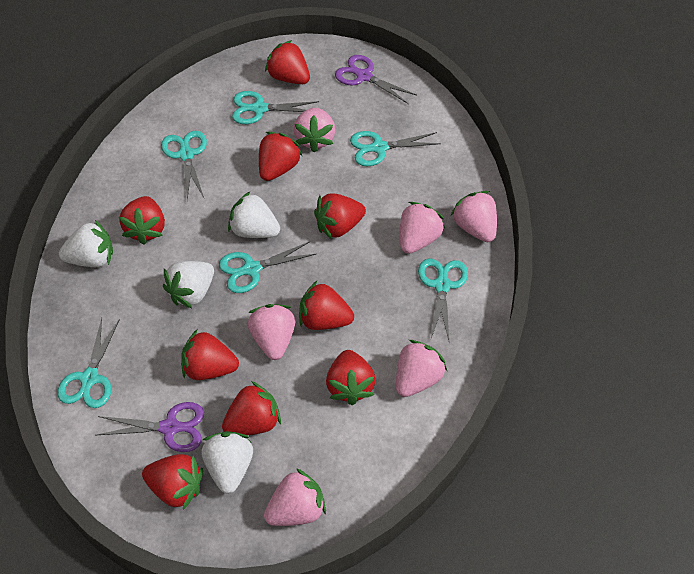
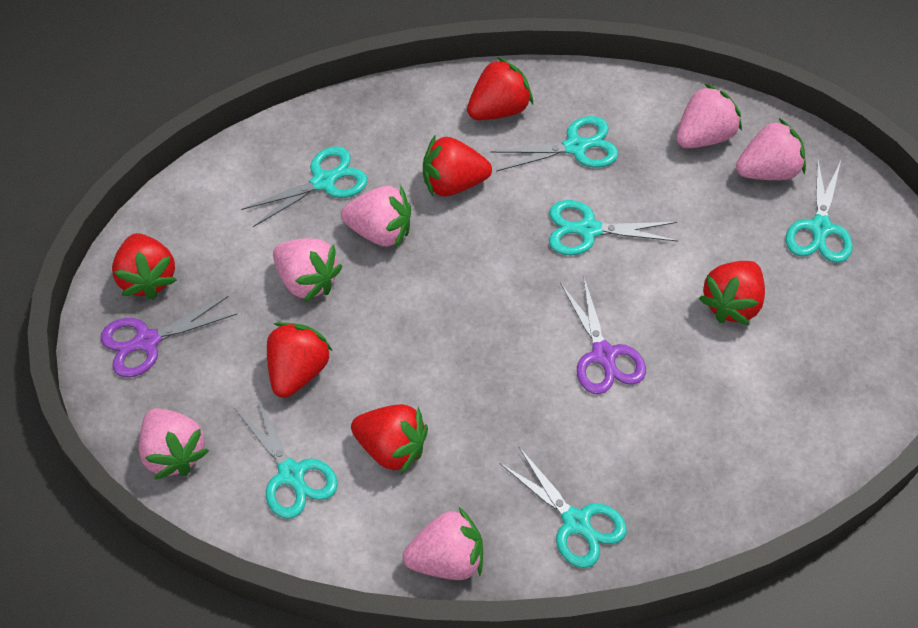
red strawberry: 9 -> 6
white strawberry: 4 -> 0

